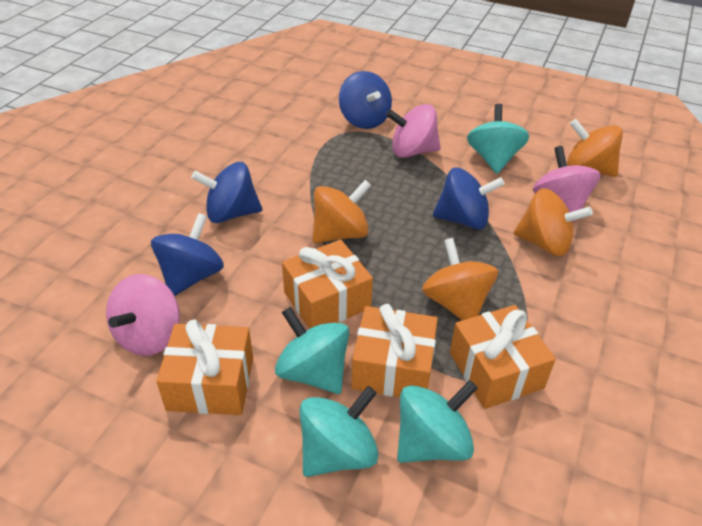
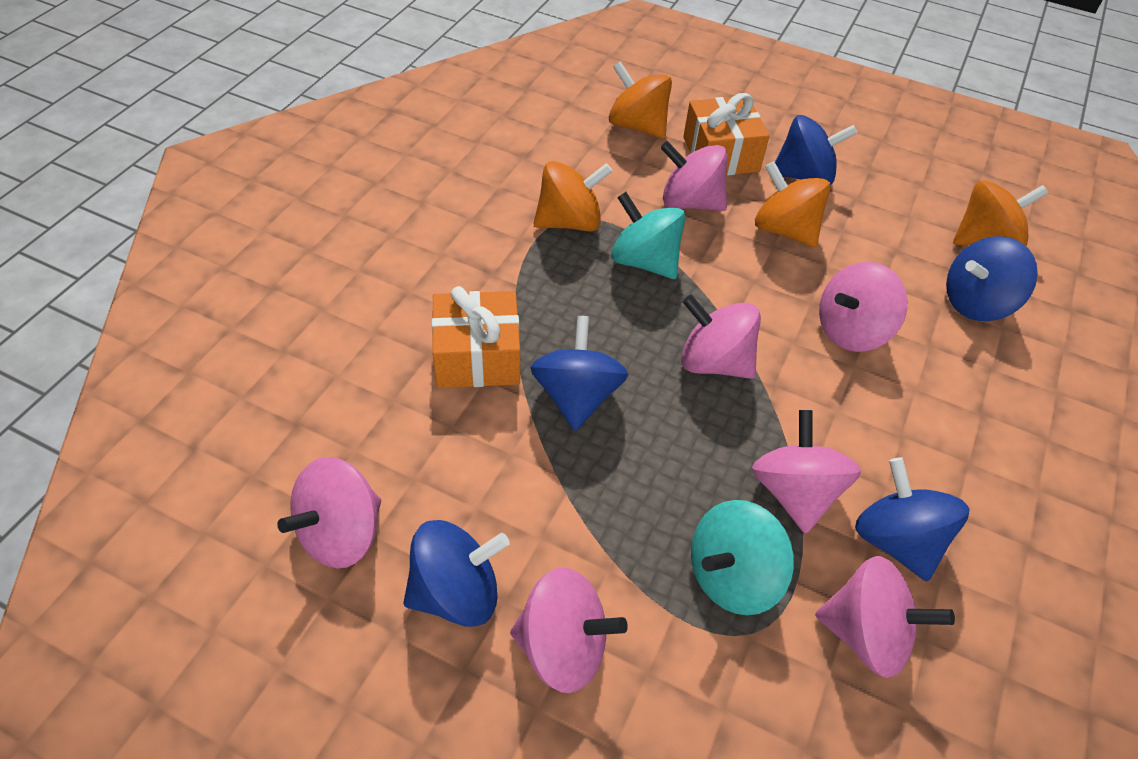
blue spinning top: 4 -> 5
orange gift: 4 -> 2
pink spinning top: 3 -> 7
turquoise spinning top: 4 -> 2

